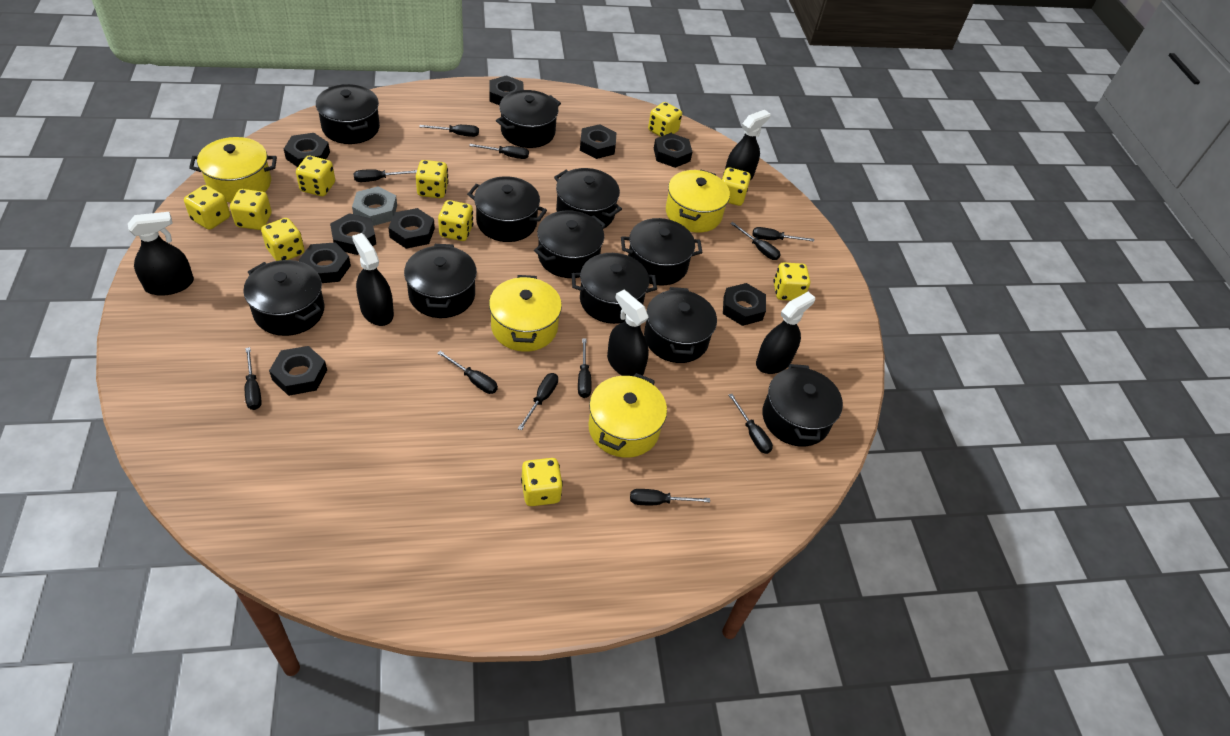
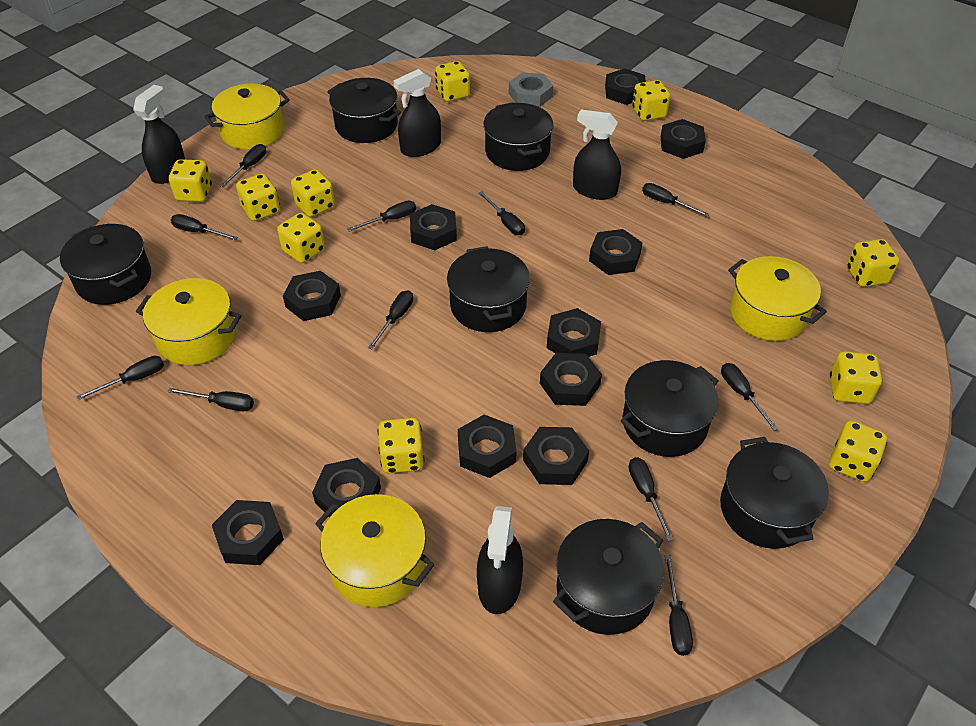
black nut: 9 -> 11
black pot: 11 -> 7
black spray bottle: 5 -> 4

